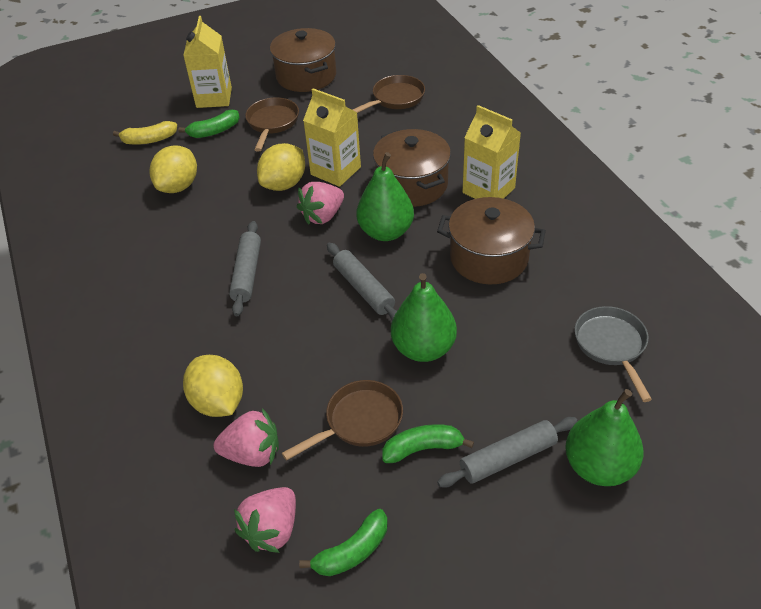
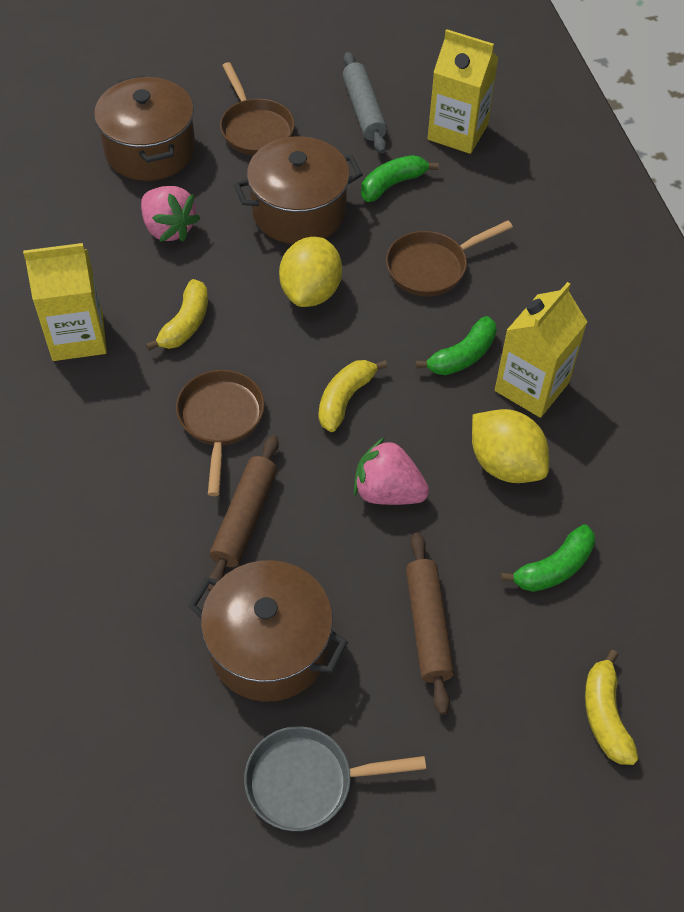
brown rolling pin: 0 -> 2
green pear: 3 -> 0
grey rolling pin: 3 -> 1
pink strawberry: 3 -> 2
yellow banana: 1 -> 3
yellow lemon: 3 -> 2

